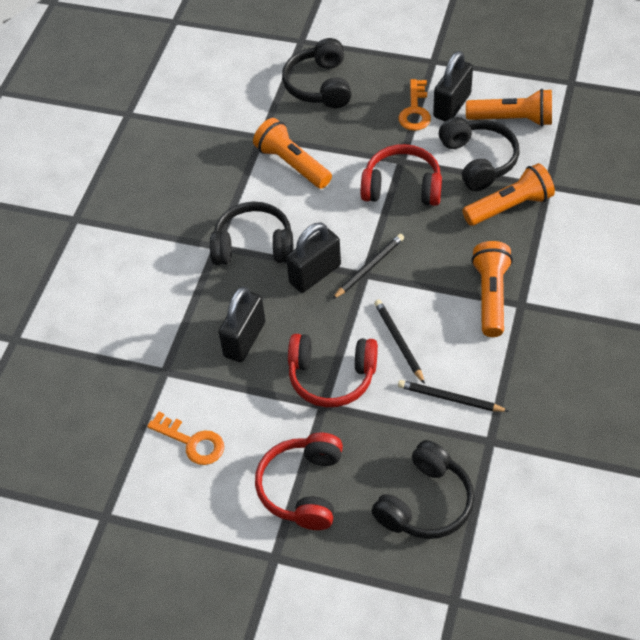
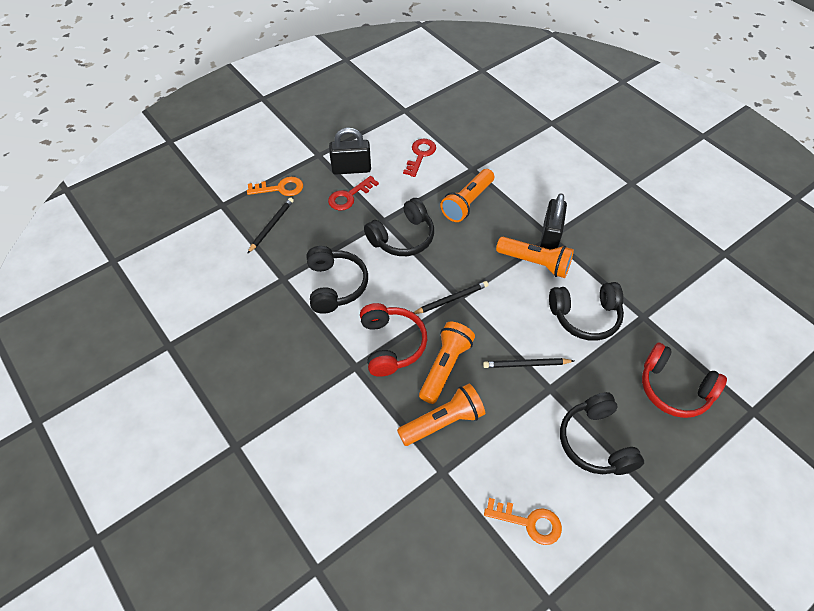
black padlock: 3 -> 2
red headphones: 3 -> 2
red key: 0 -> 2

